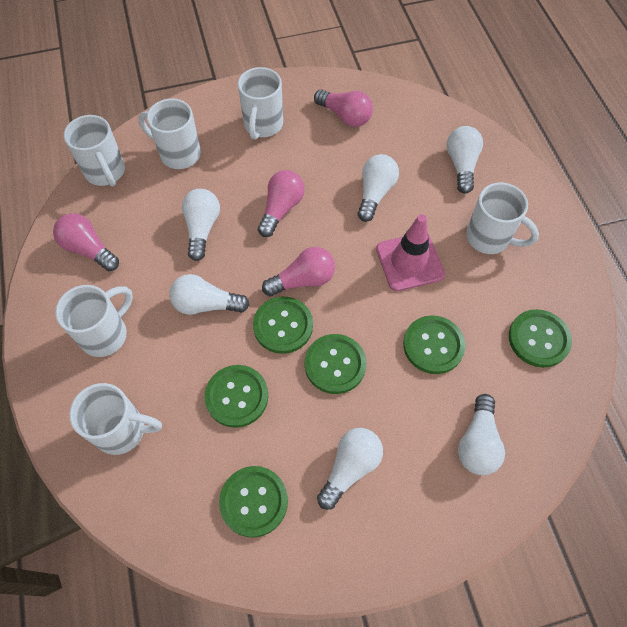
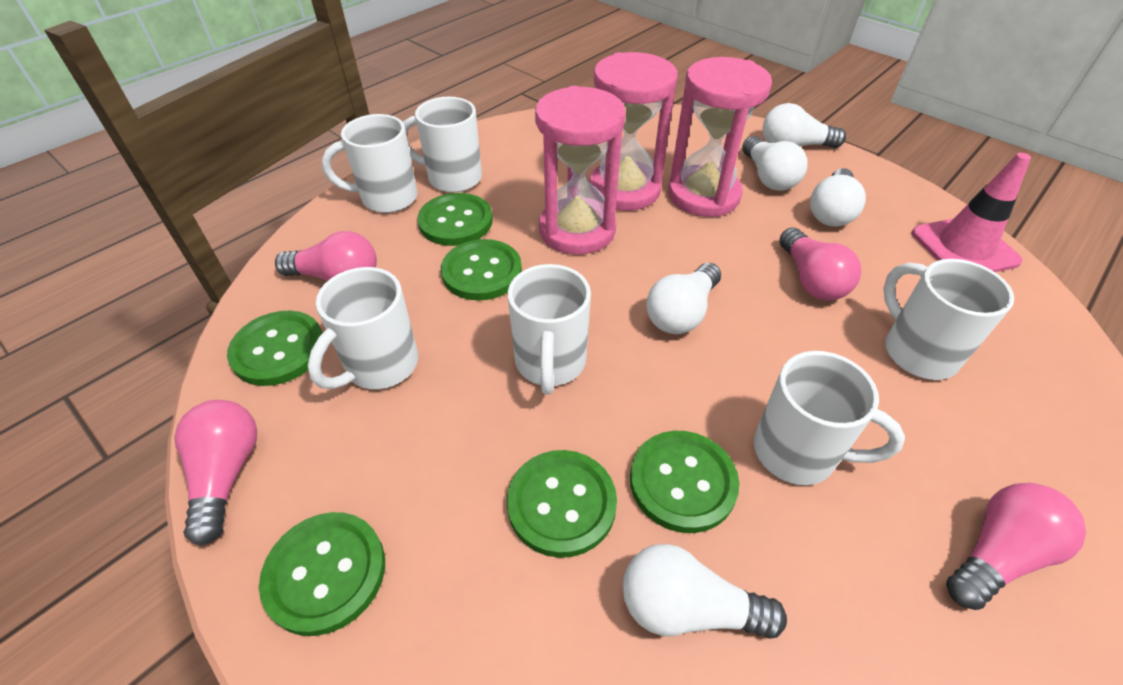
pink hourglass: 0 -> 3
white light bulb: 6 -> 5

